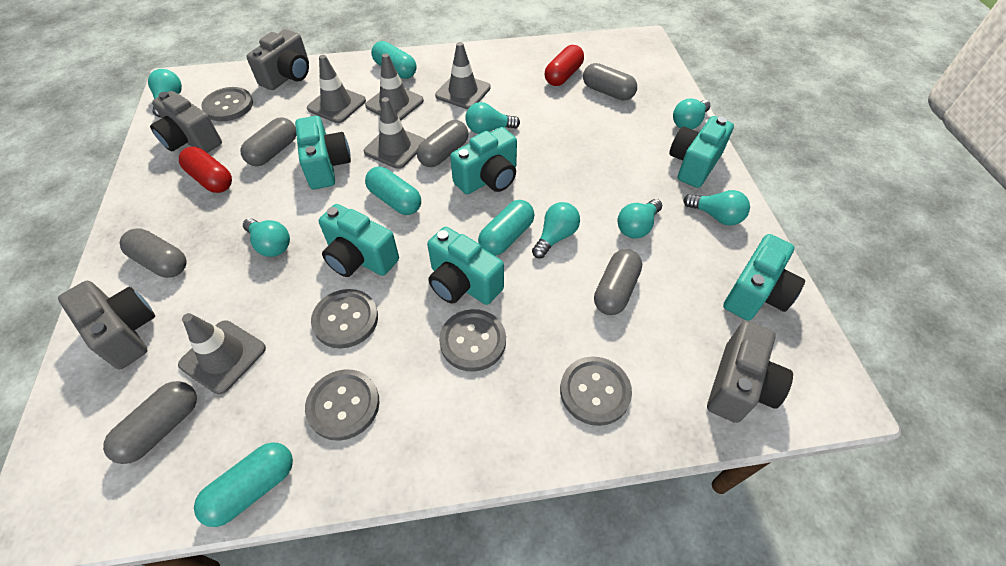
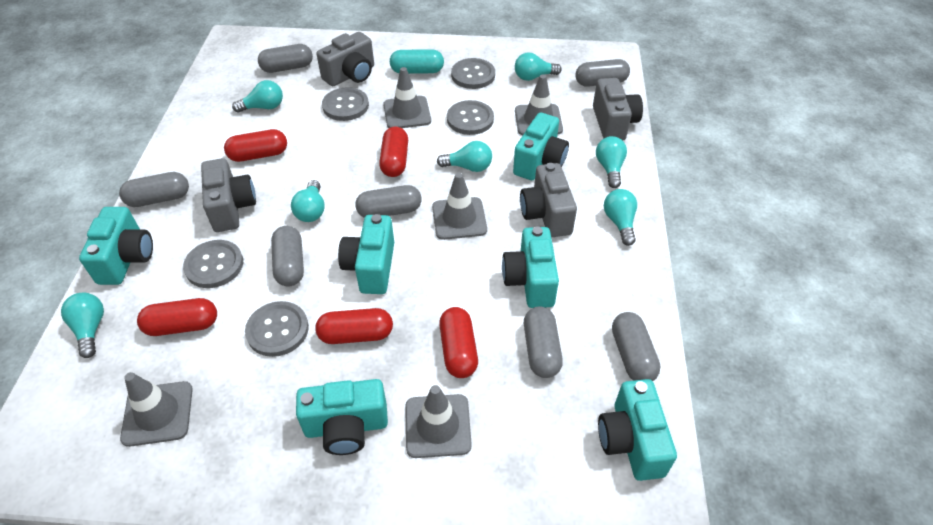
grey capsule: 6 -> 7
red capsule: 2 -> 5
turquoise capsule: 4 -> 1

